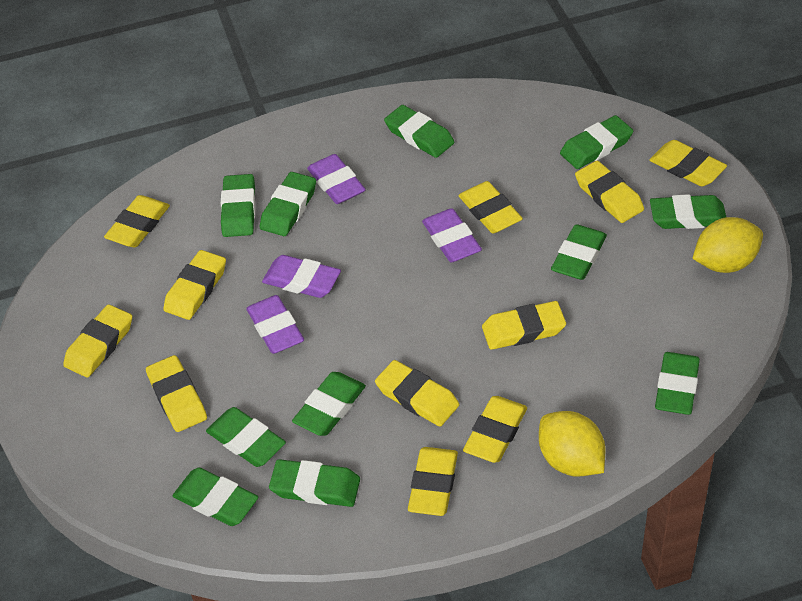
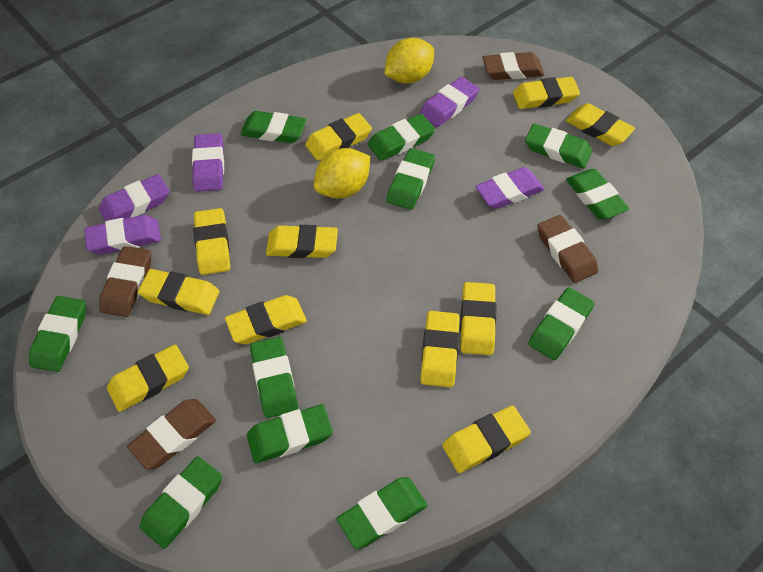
brown eraser: 0 -> 4
purple eraser: 4 -> 5

